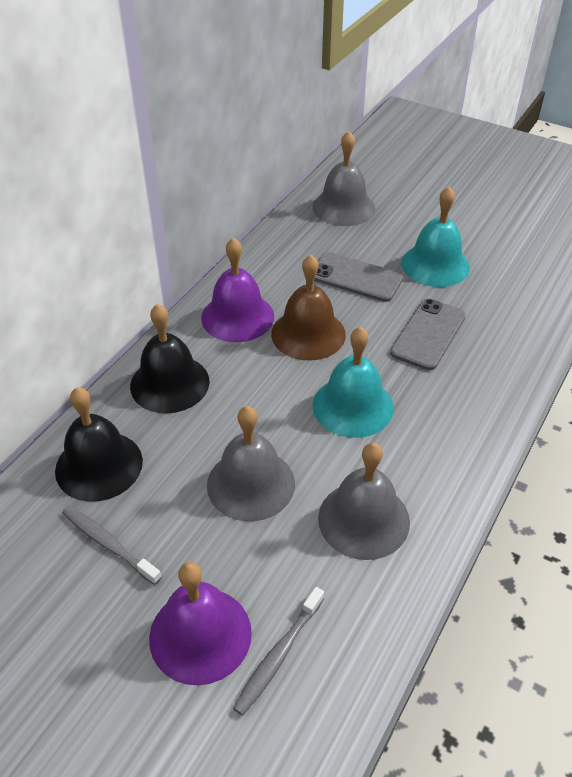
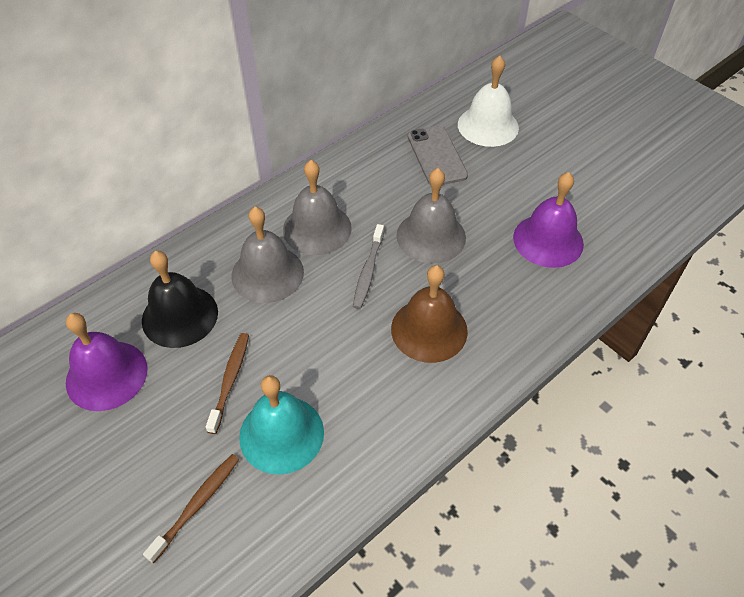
black bell: 2 -> 1
brown toothbrush: 0 -> 2
grey phone: 2 -> 1
grey toothbrush: 2 -> 1
turquoise bell: 2 -> 1
white bell: 0 -> 1

